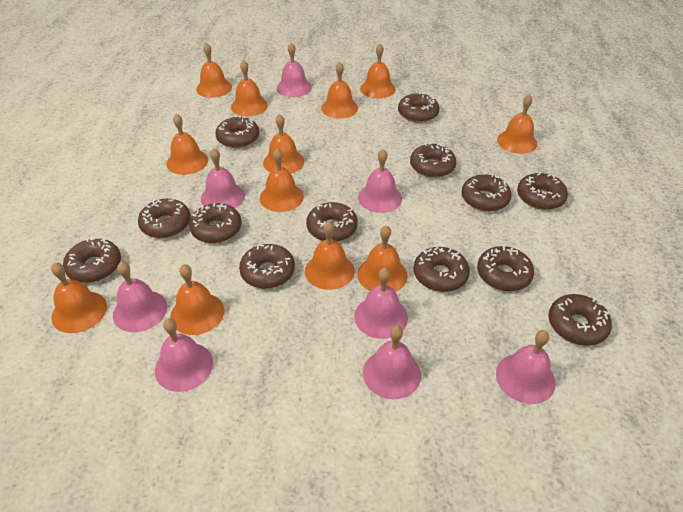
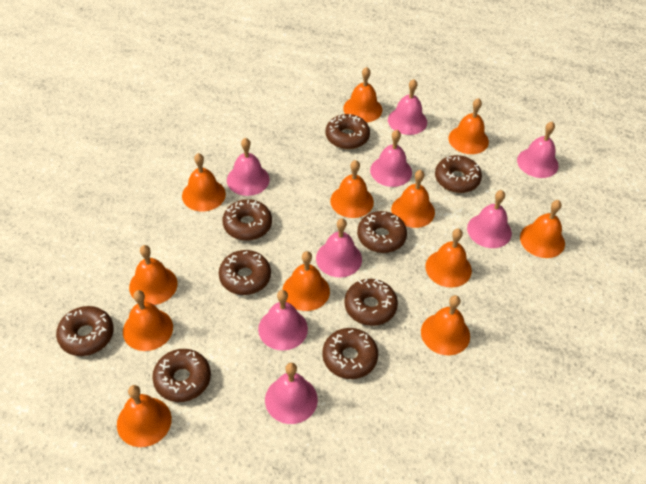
brown donut: 13 -> 9

